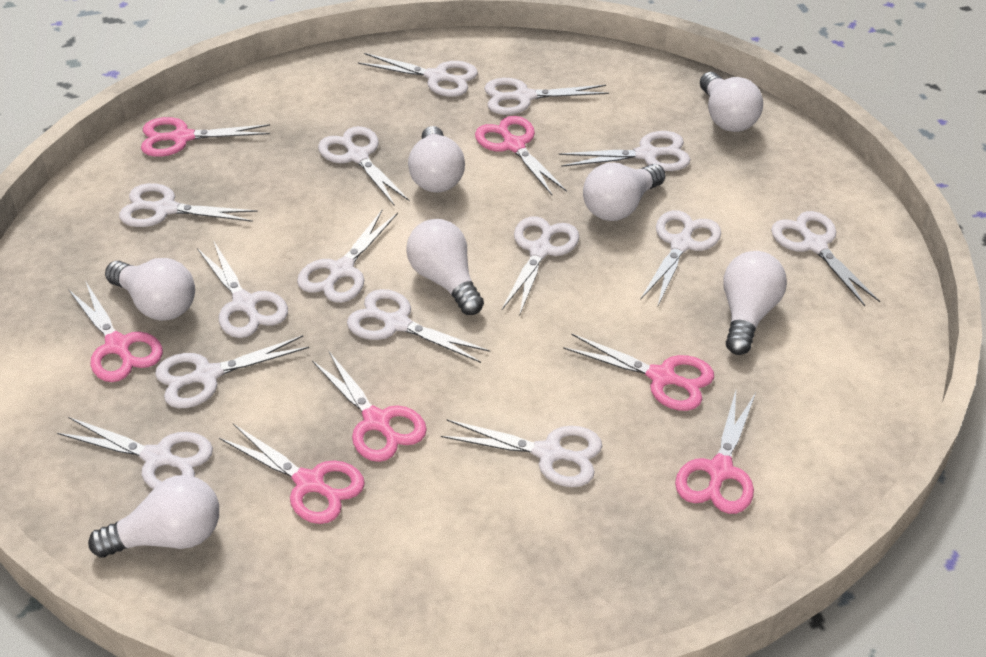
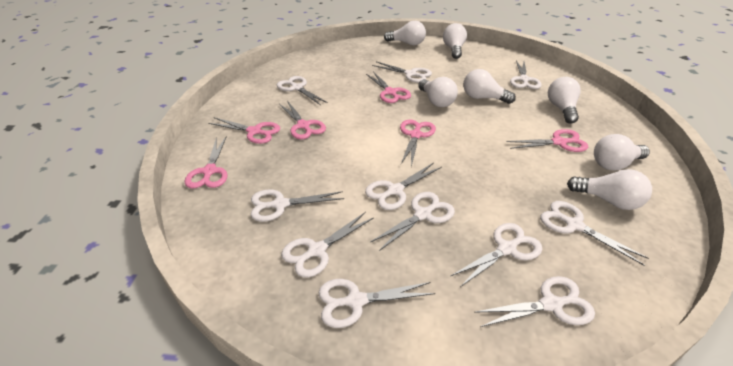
pink scissors: 7 -> 6
white scissors: 14 -> 11

